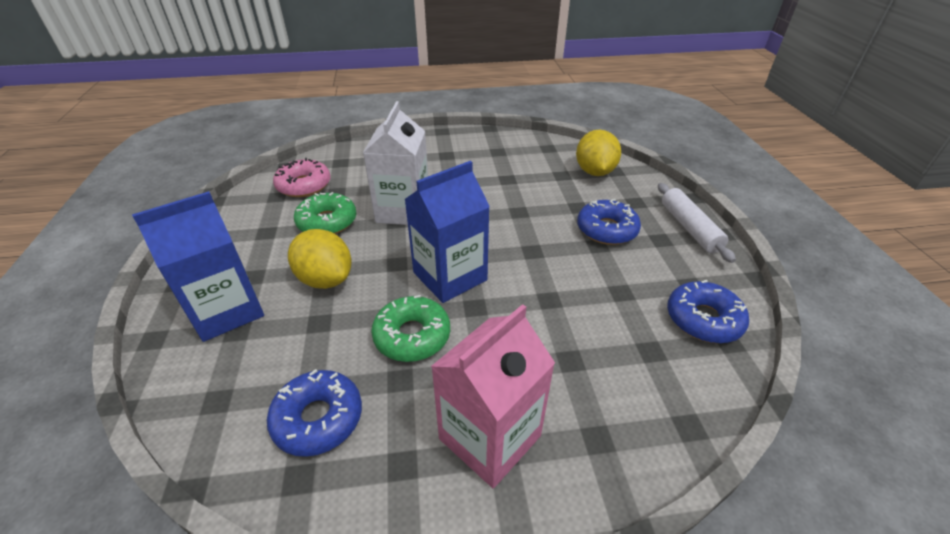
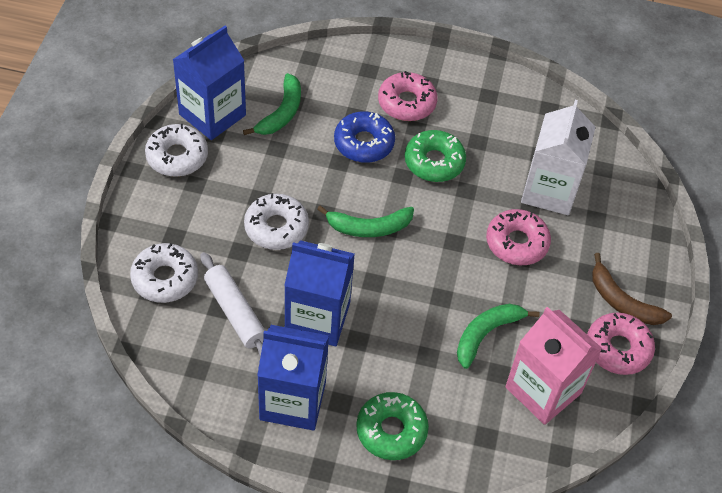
blue carton: 2 -> 3
blue donut: 3 -> 1
brown banana: 0 -> 1
green banana: 0 -> 3
pink donut: 1 -> 3
white donut: 0 -> 3
yellow lemon: 2 -> 0

